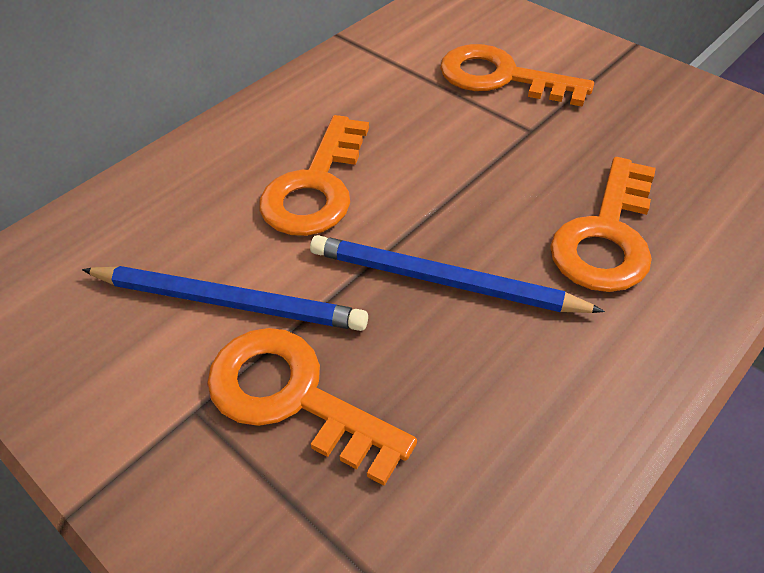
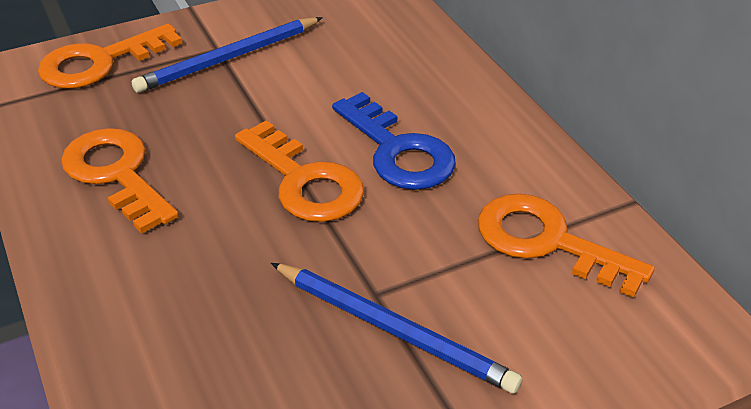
blue key: 0 -> 1

